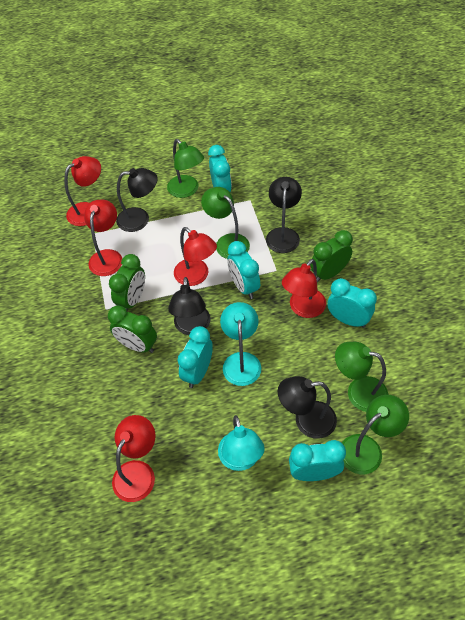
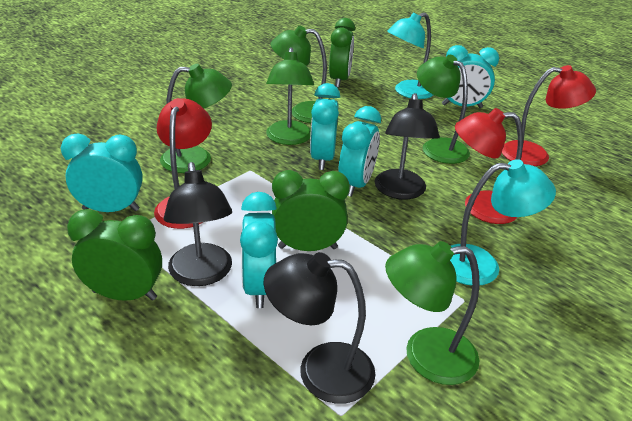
black lamp: 4 -> 3
green lamp: 4 -> 5
red lamp: 5 -> 3

